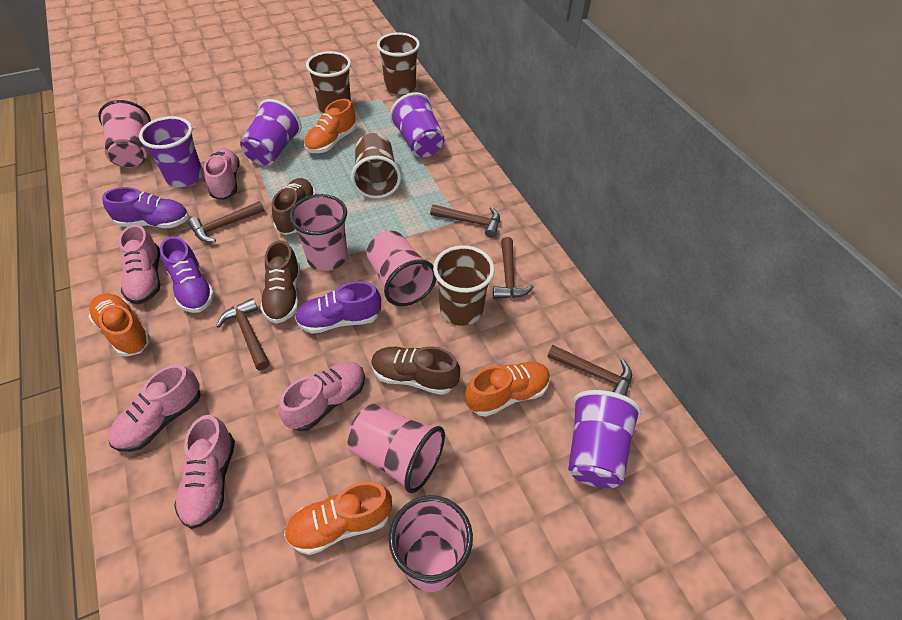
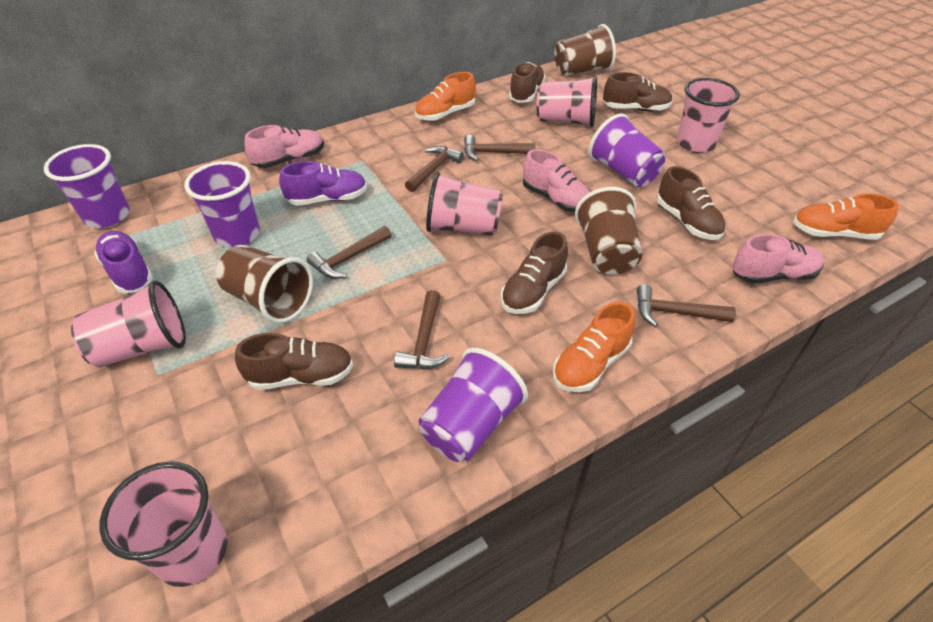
brown cup: 4 -> 3
brown shoe: 3 -> 5
orange shoe: 4 -> 3
pink shoe: 5 -> 3
purple shoe: 3 -> 2

